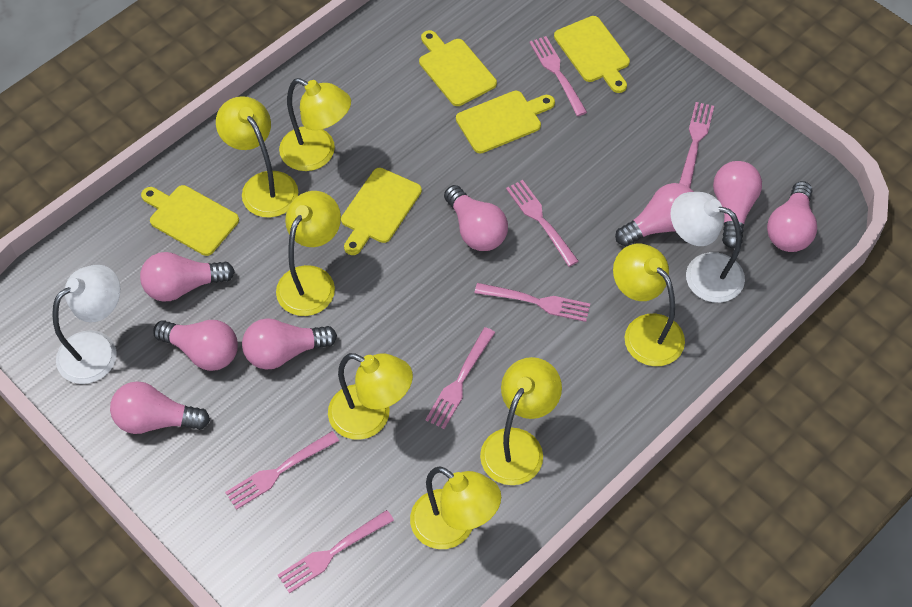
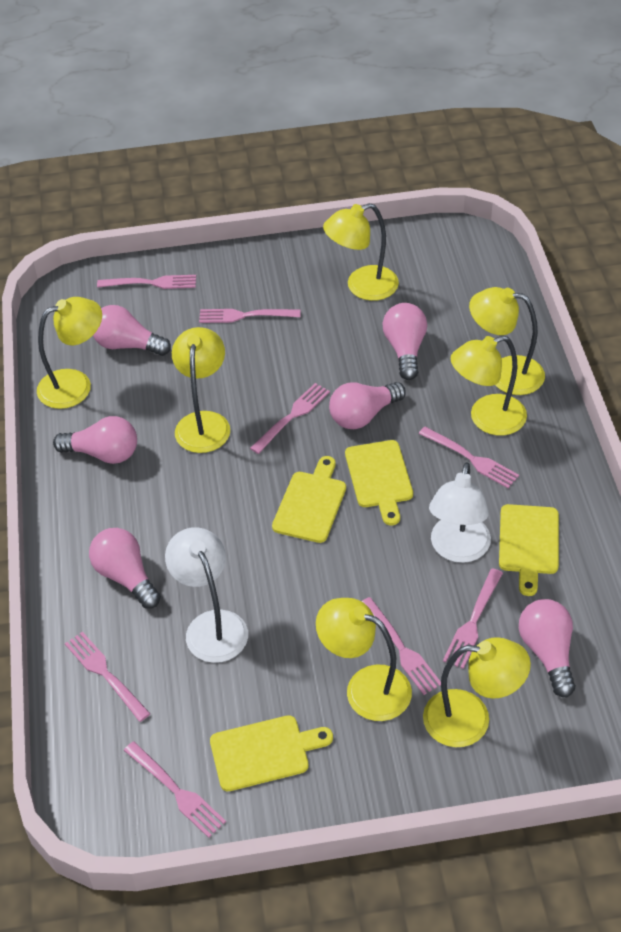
pink fork: 7 -> 8
pink light bulb: 8 -> 6
yellow cutting board: 5 -> 4

